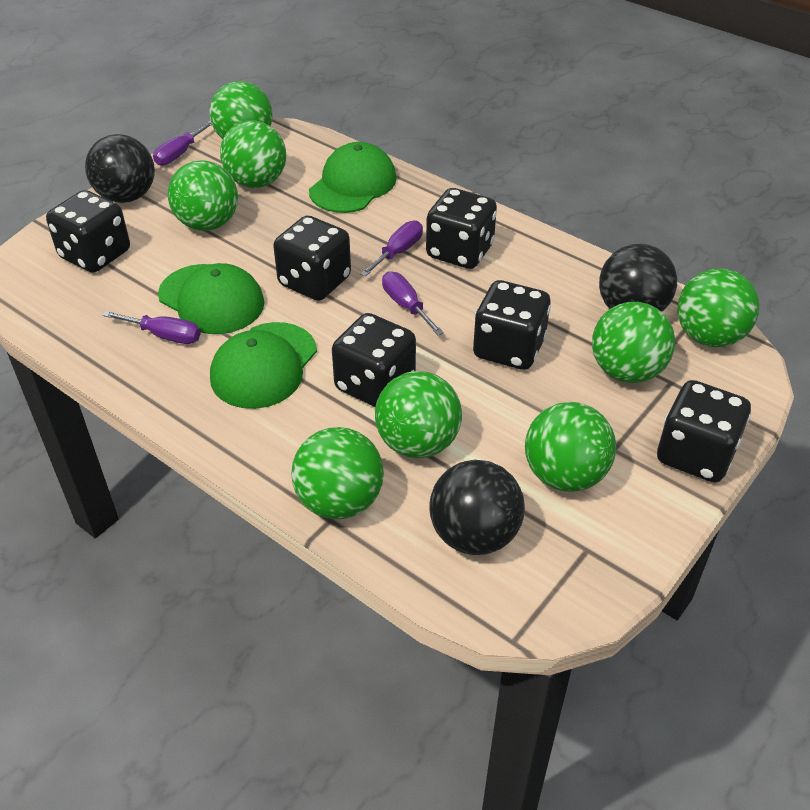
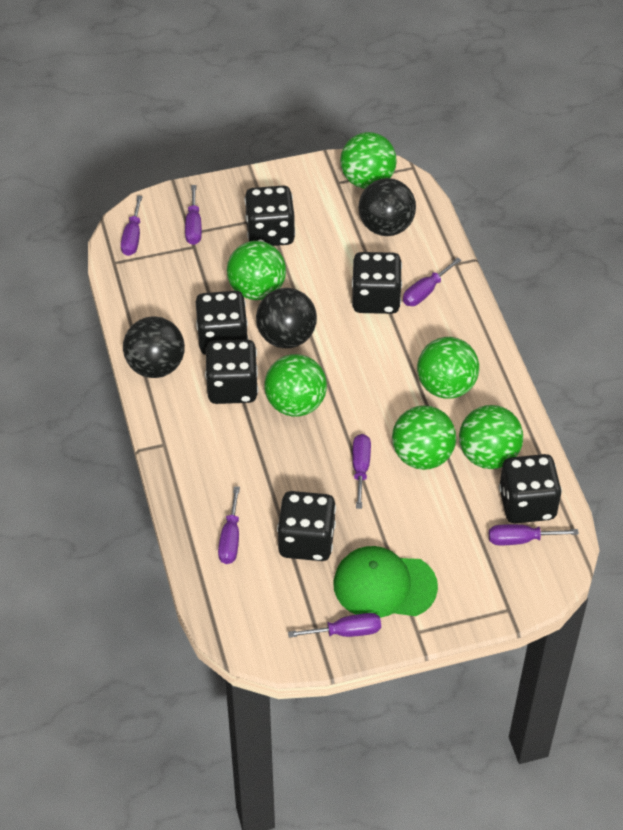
green ball: 8 -> 6
green cap: 3 -> 1
purple screwdriver: 4 -> 7

